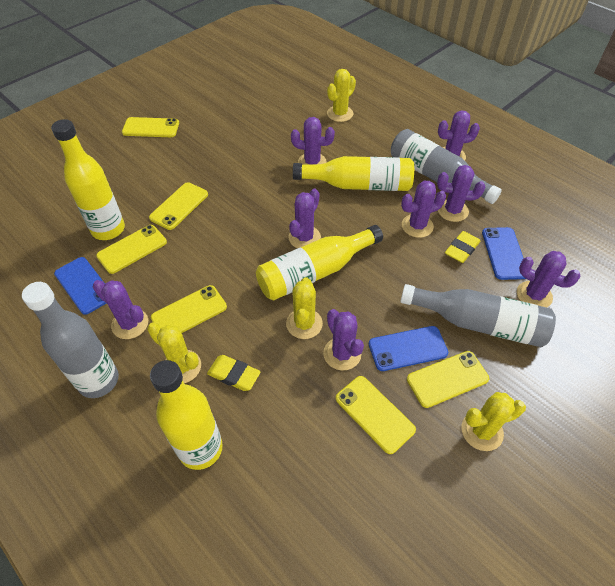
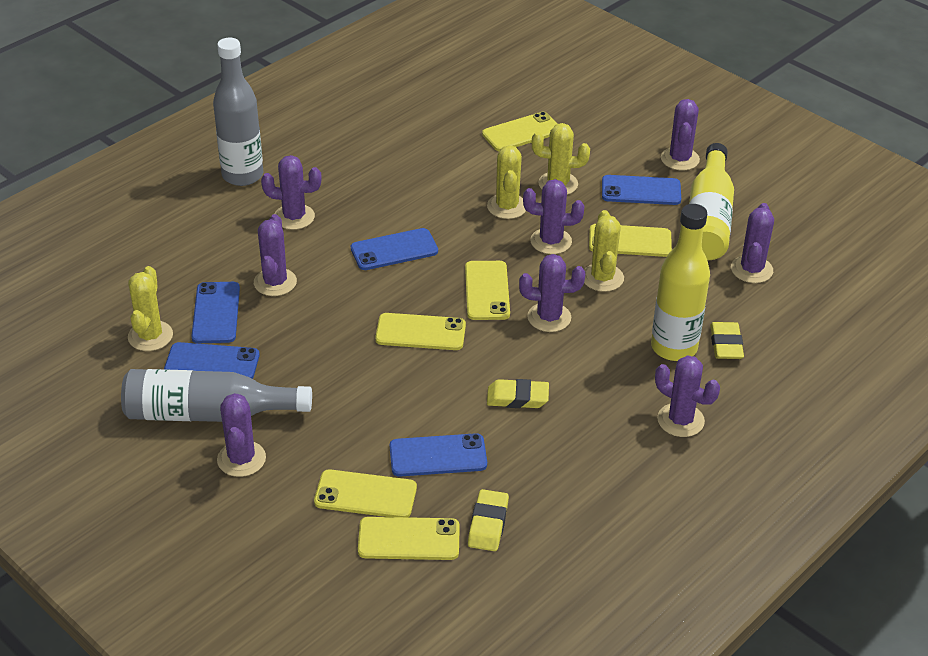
blue phone: 3 -> 5
grey bottle: 3 -> 2
yellow bottle: 4 -> 2
yellow eraser: 2 -> 3

